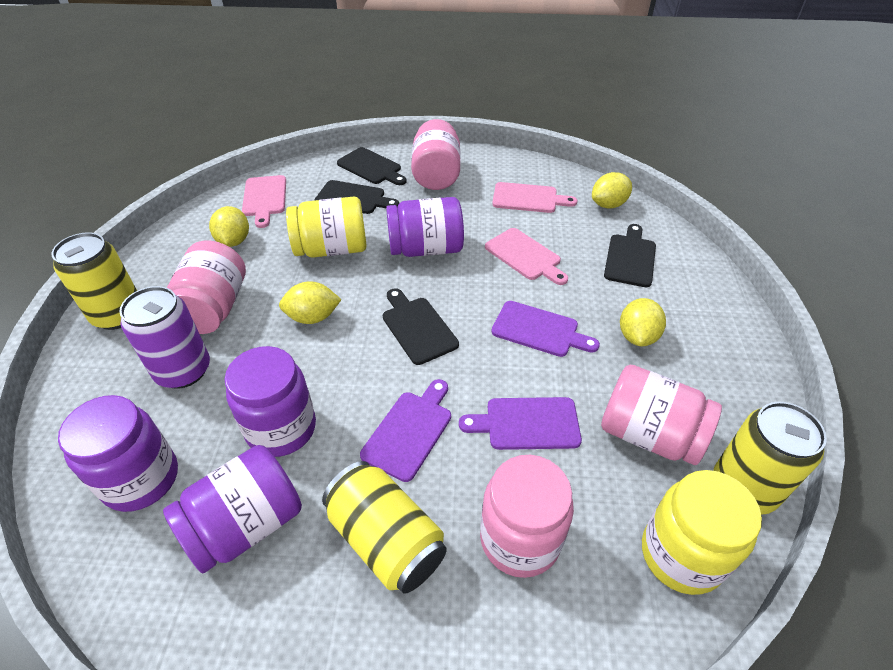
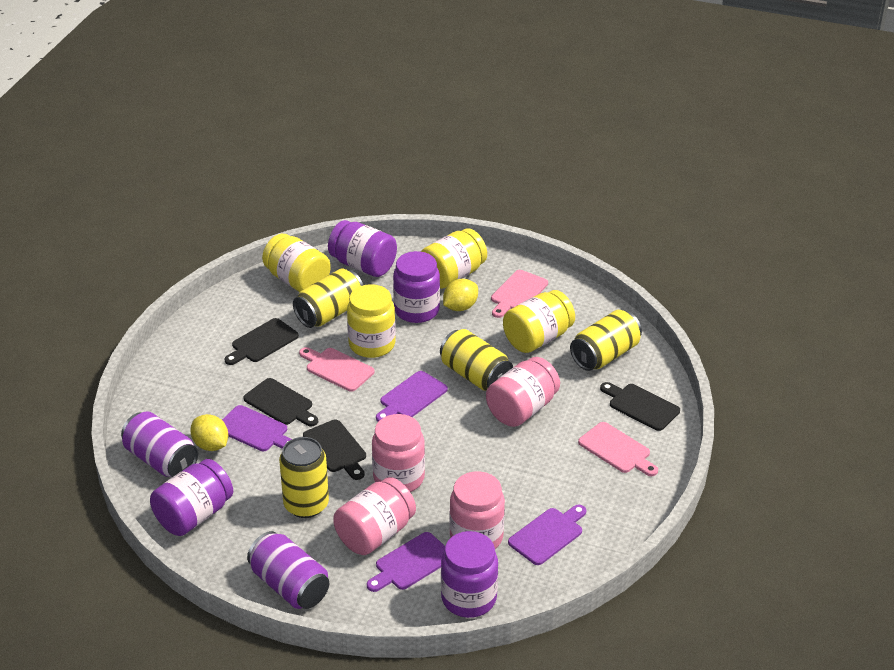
purple can: 1 -> 2
purple cutting board: 3 -> 4
yellow can: 3 -> 4
yellow jar: 2 -> 4
yellow lemon: 4 -> 2

